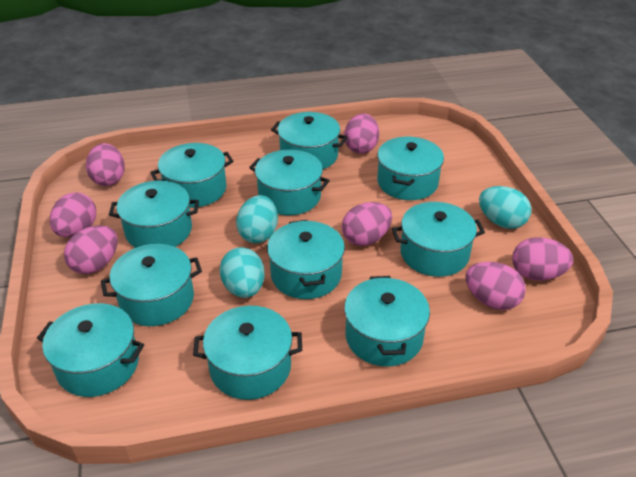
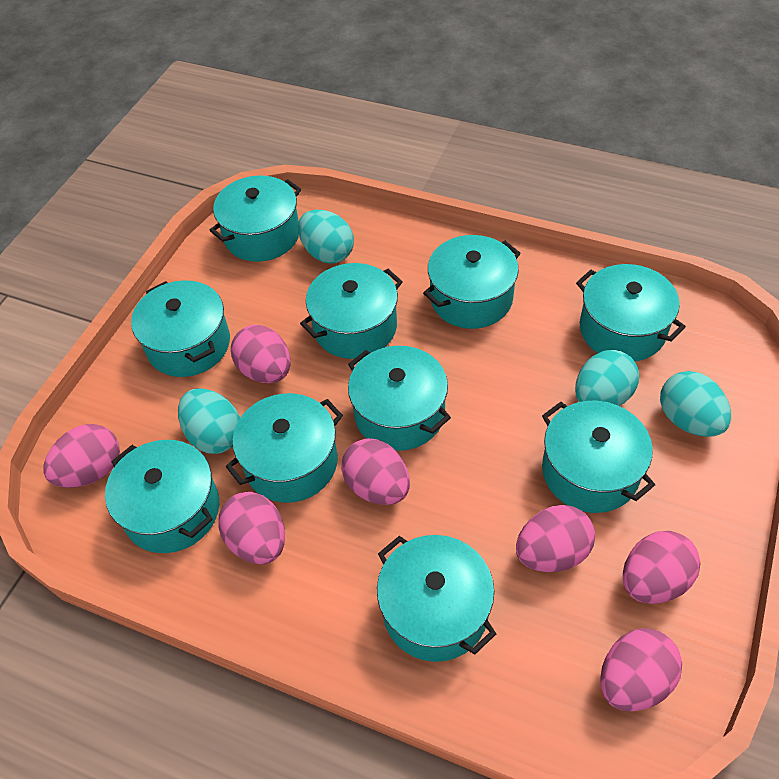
turquoise egg: 3 -> 4
turquoise pot: 11 -> 10

